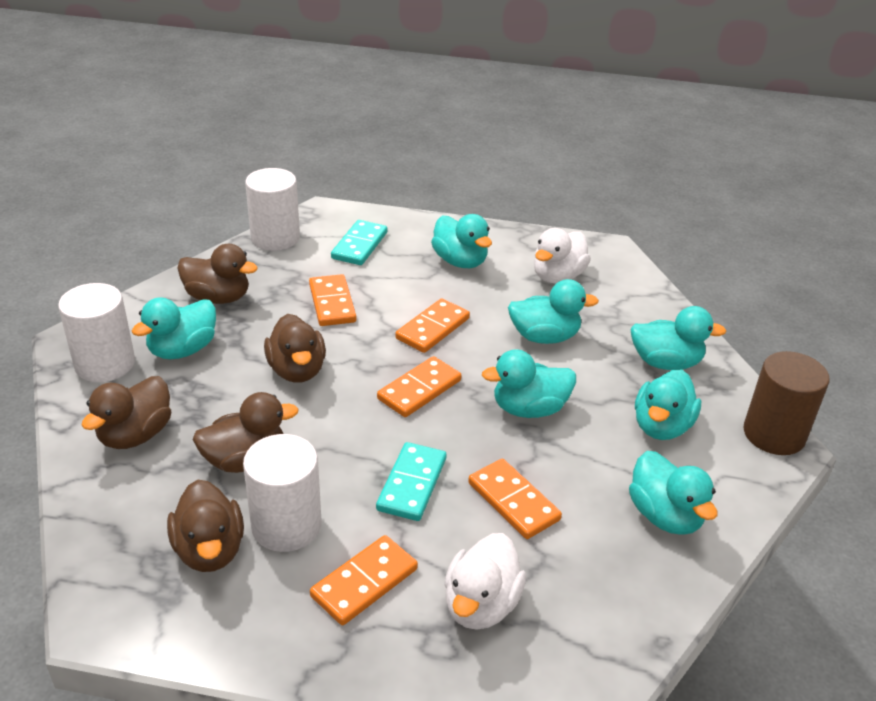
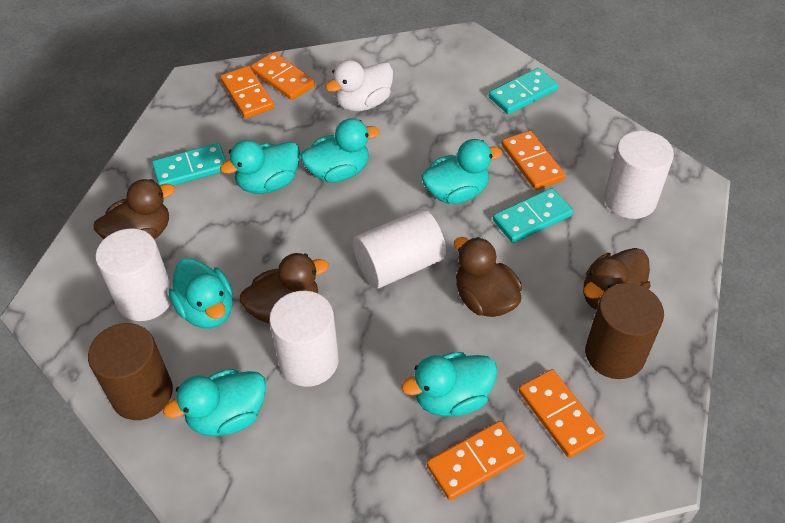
brown cylinder: 1 -> 2
brown duck: 5 -> 4
turquoise domino: 2 -> 3
turquoise duck: 7 -> 6
white cylinder: 3 -> 4
white duck: 2 -> 1

